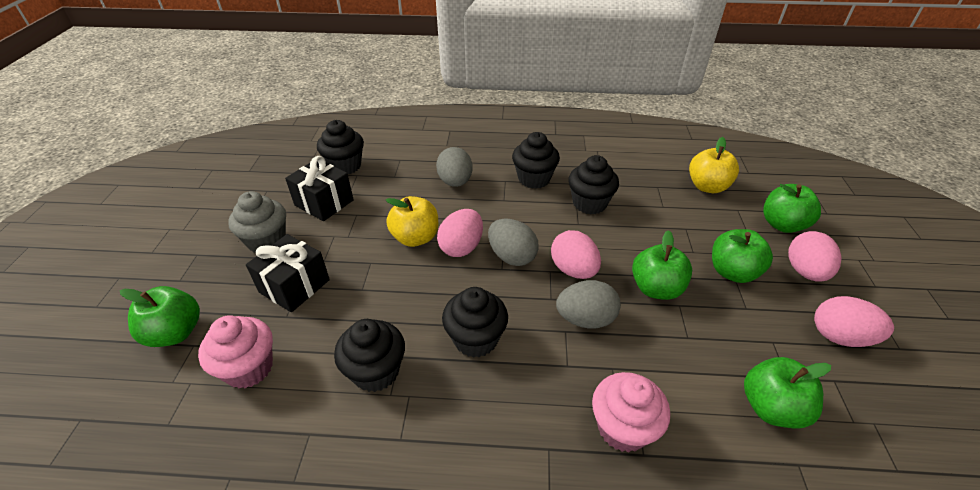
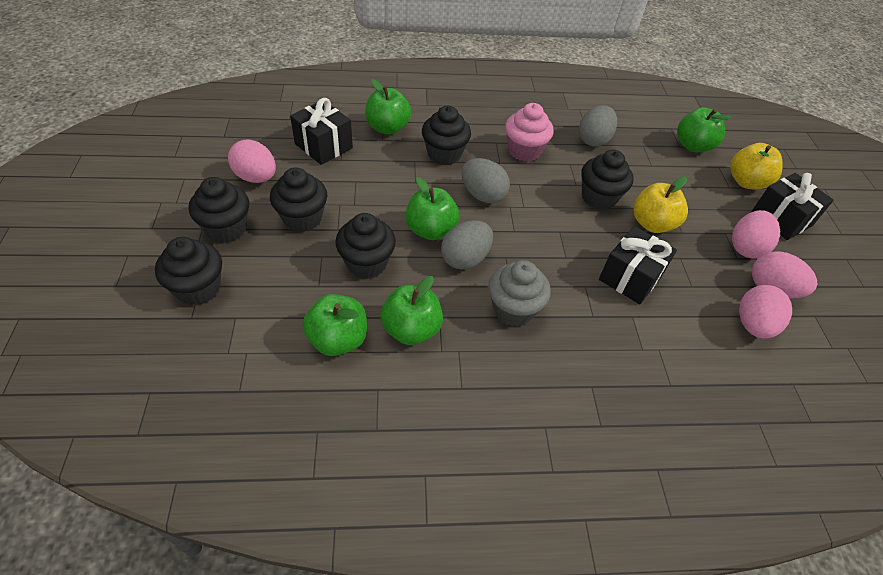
black cupcake: 5 -> 6
black gift: 2 -> 3
pink cupcake: 2 -> 1

